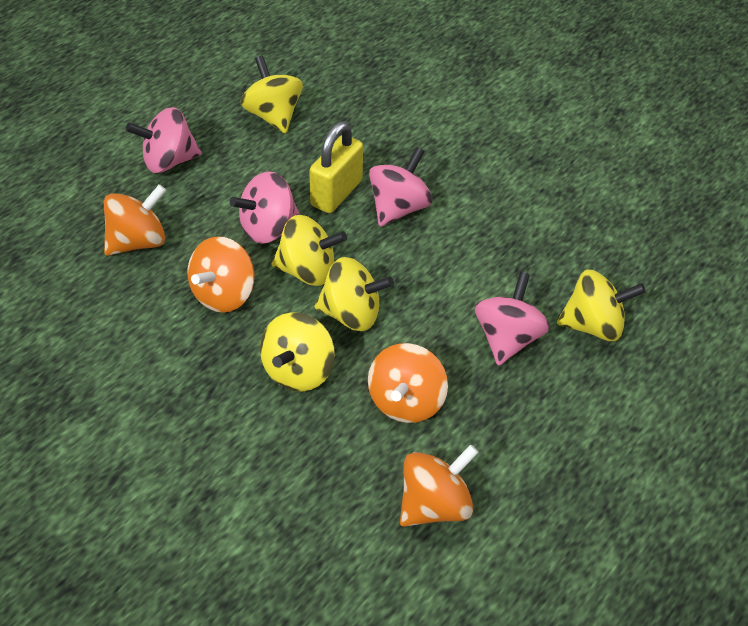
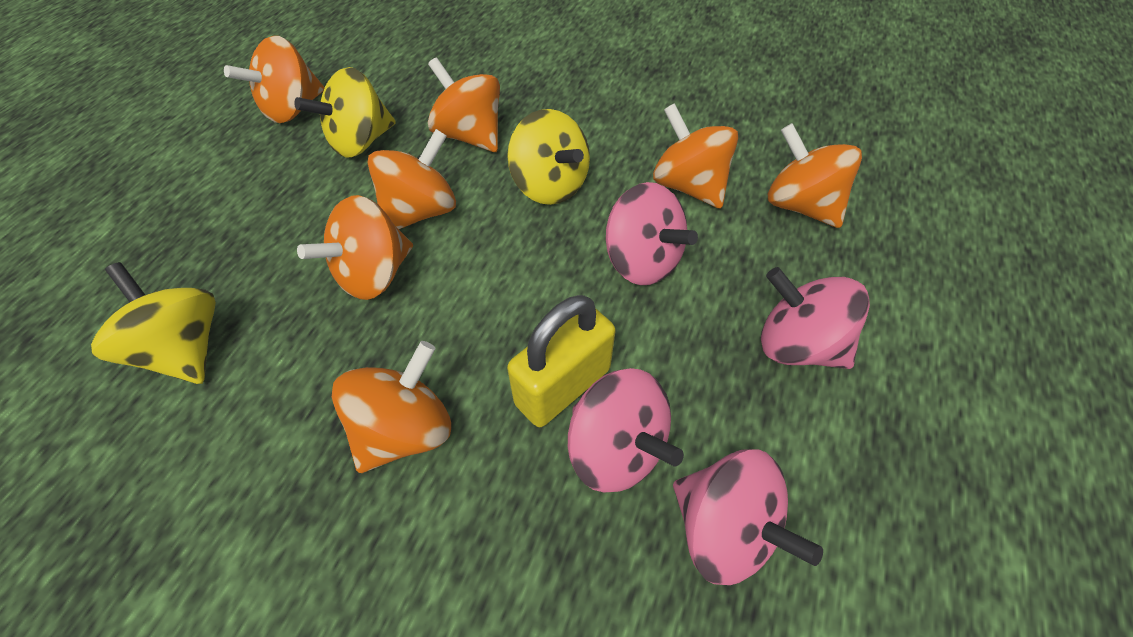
orange spinning top: 4 -> 7
yellow spinning top: 5 -> 3

